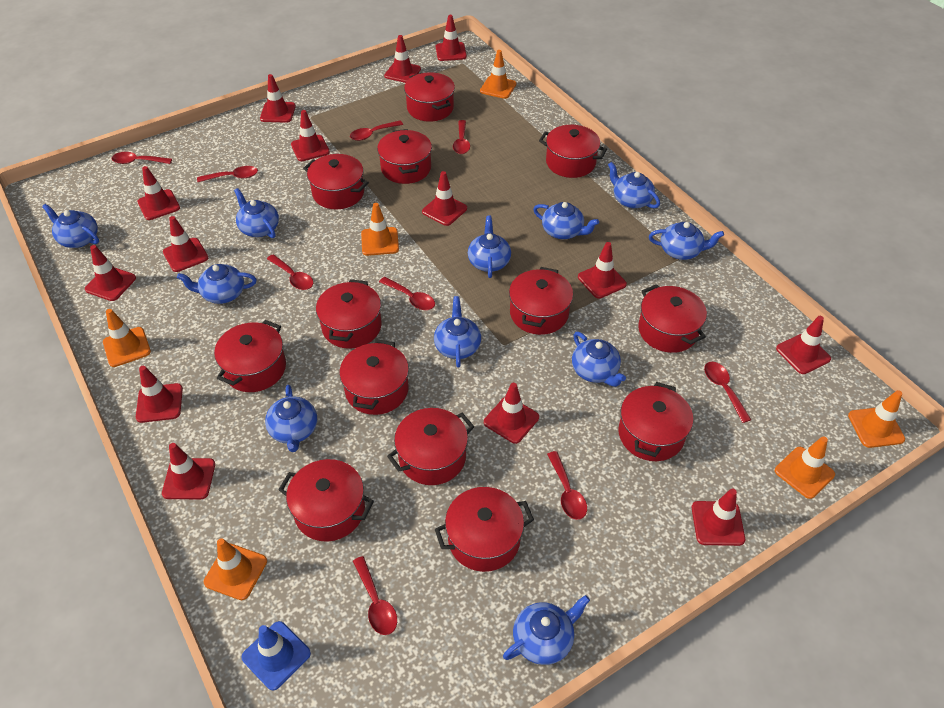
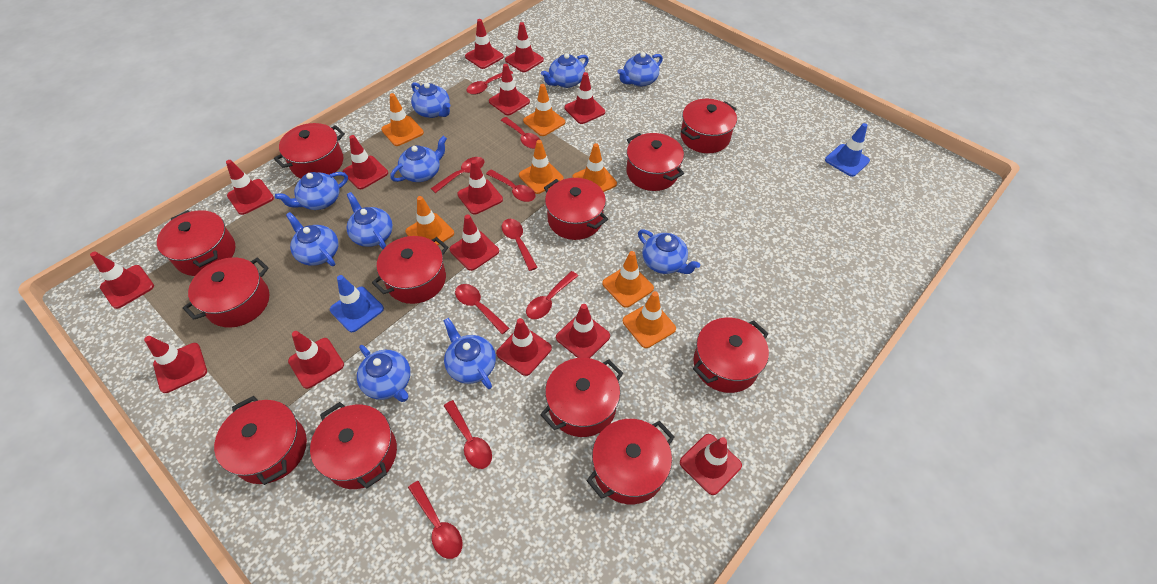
blue teapot: 11 -> 10
blue traffic cone: 1 -> 2
orange traffic cone: 6 -> 7
red pot: 13 -> 12

